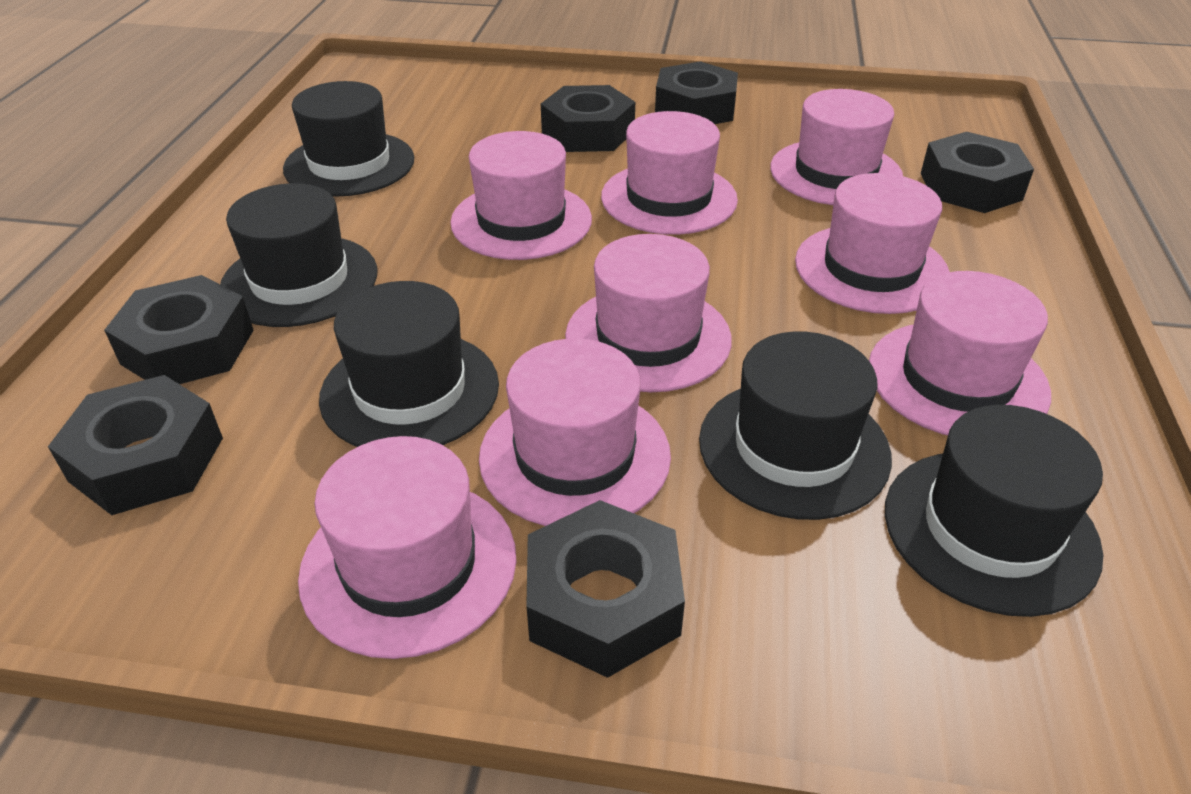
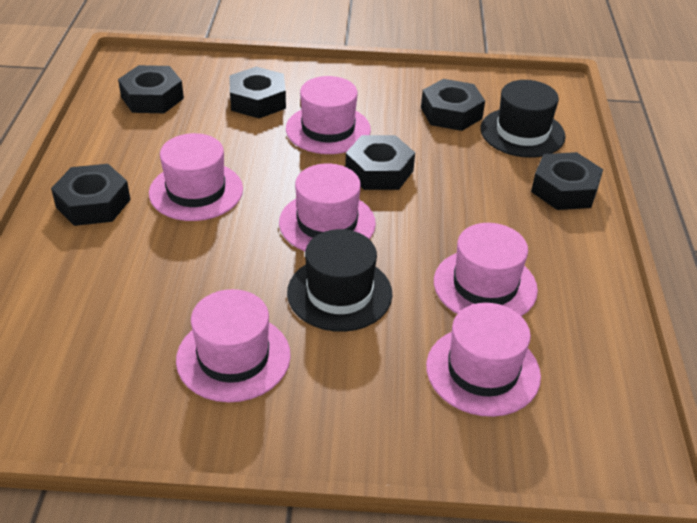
black hat: 5 -> 2
pink hat: 8 -> 6

